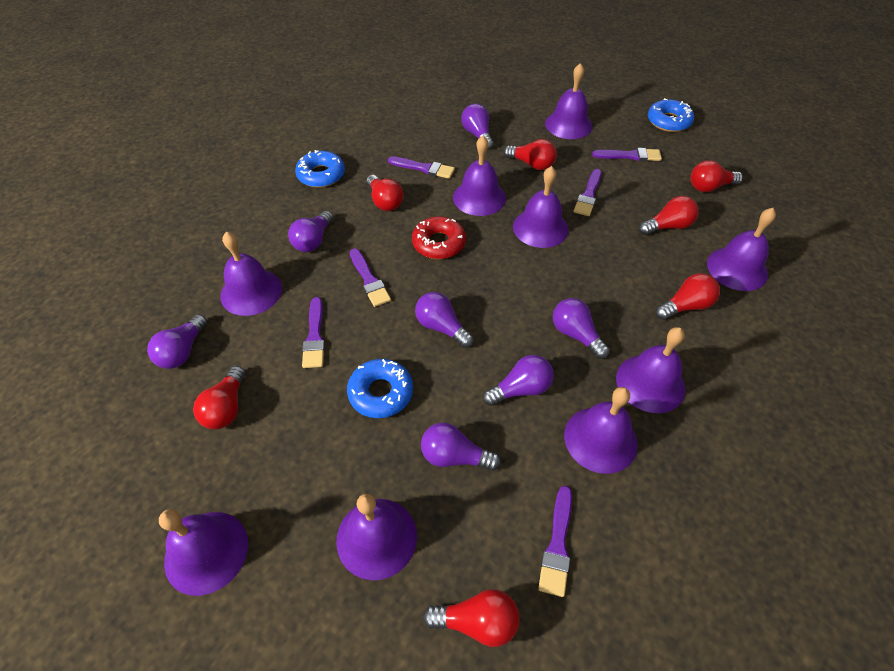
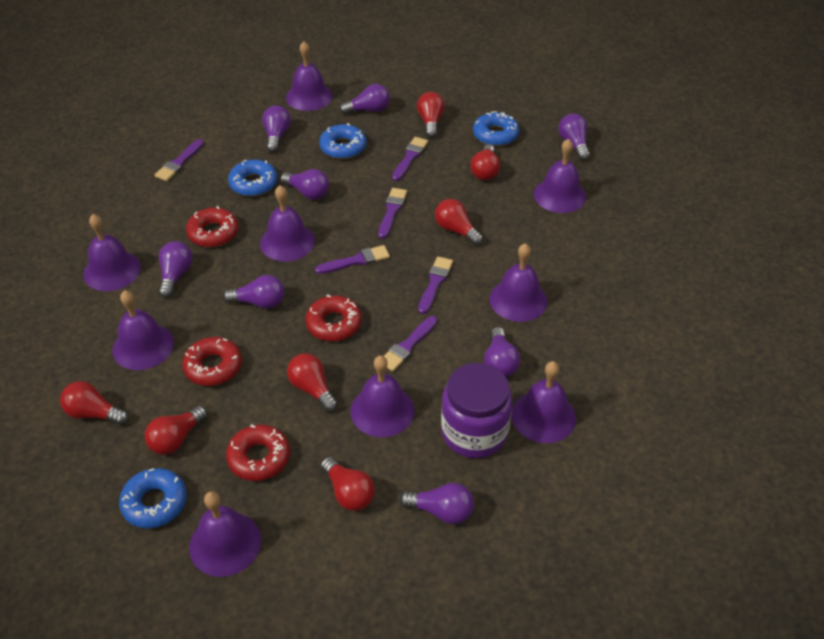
blue donut: 3 -> 4
purple jar: 0 -> 1
purple light bulb: 7 -> 8
red donut: 1 -> 4

